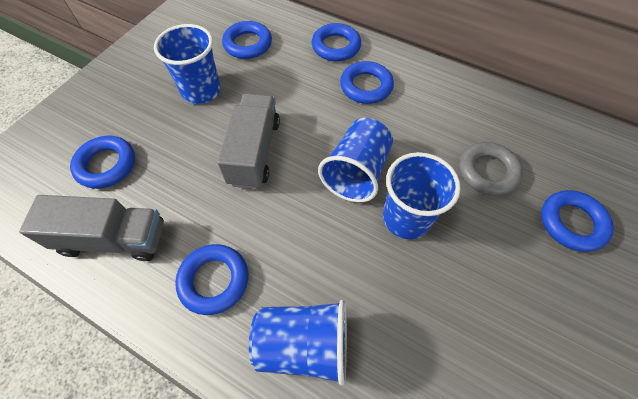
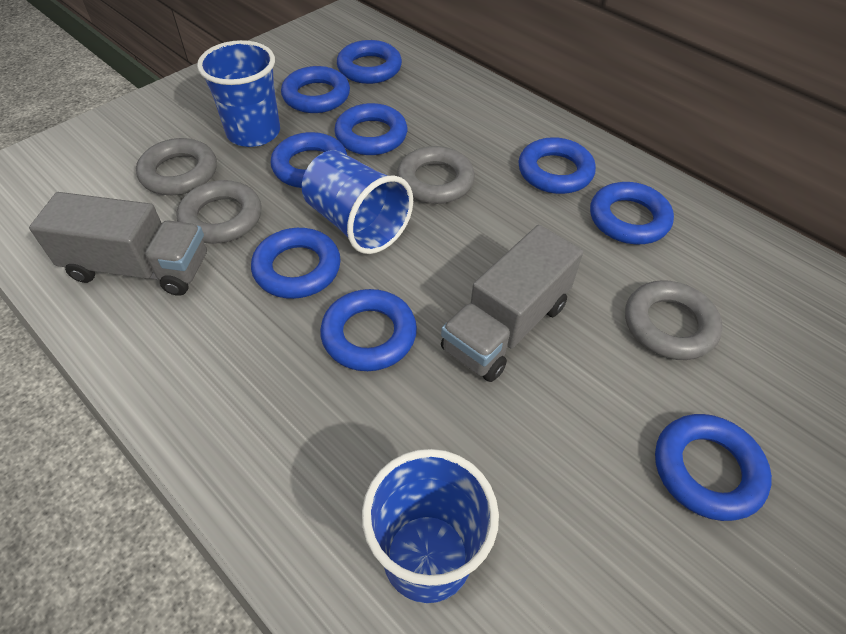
blue cup: 4 -> 3
blue ring: 6 -> 9
grey ring: 1 -> 4

